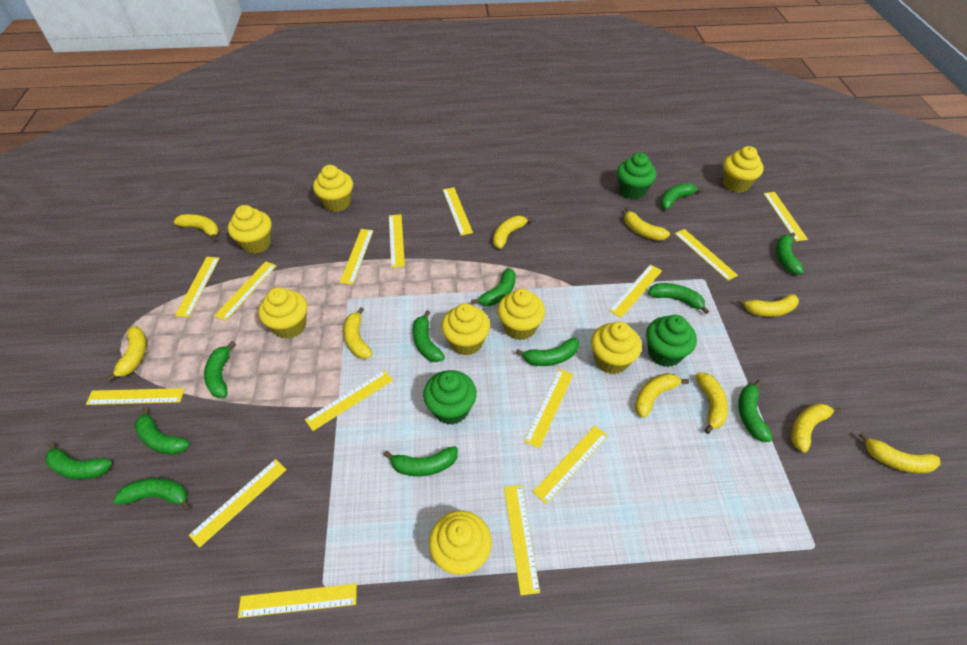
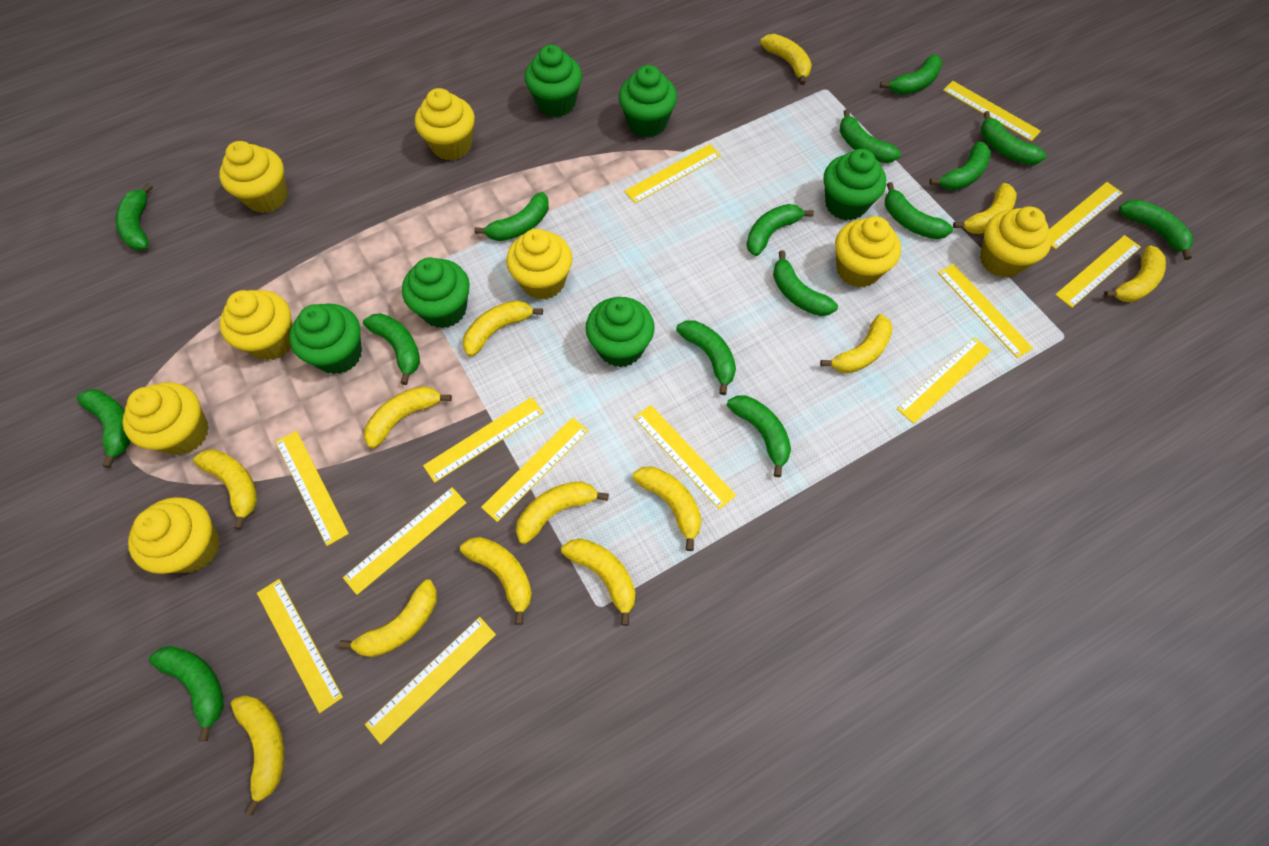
green banana: 12 -> 15
green cupcake: 3 -> 6
yellow banana: 10 -> 13
yellow ruler: 15 -> 13

